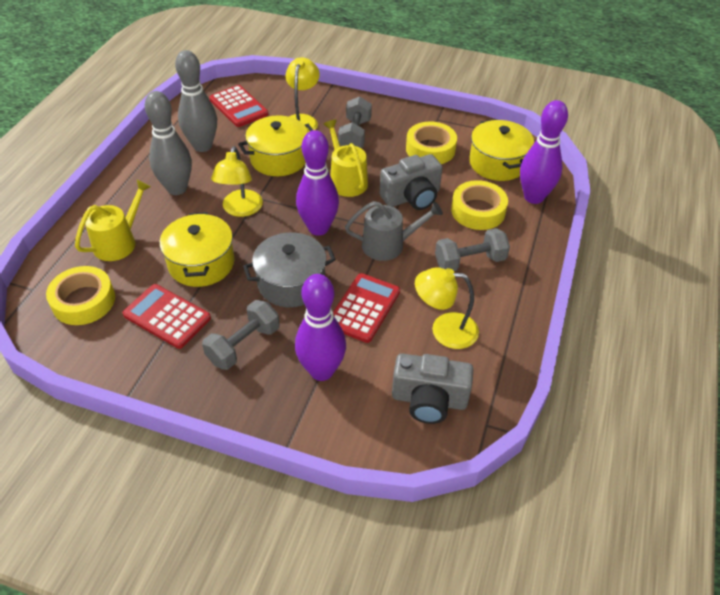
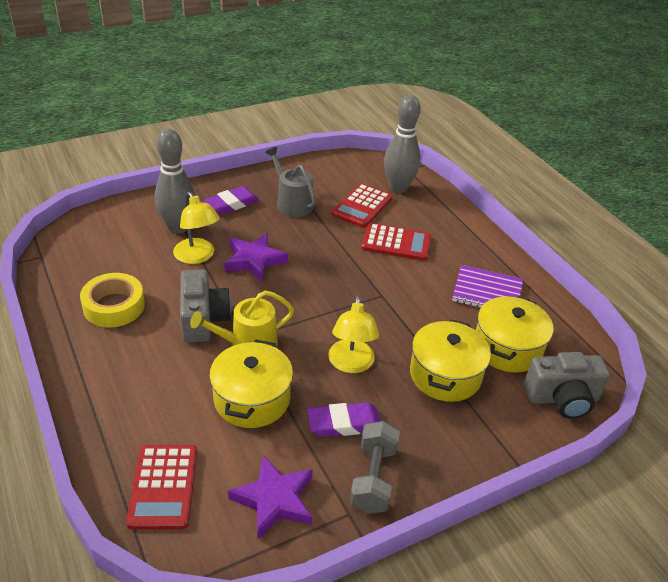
grey dumbbell: 3 -> 1
grey pot: 1 -> 0
purple bowling pin: 3 -> 0
purple eraser: 0 -> 2
purple notebook: 0 -> 1
purple star: 0 -> 2
yellow lamp: 3 -> 2
yellow tape: 3 -> 1
yellow watering can: 2 -> 1

